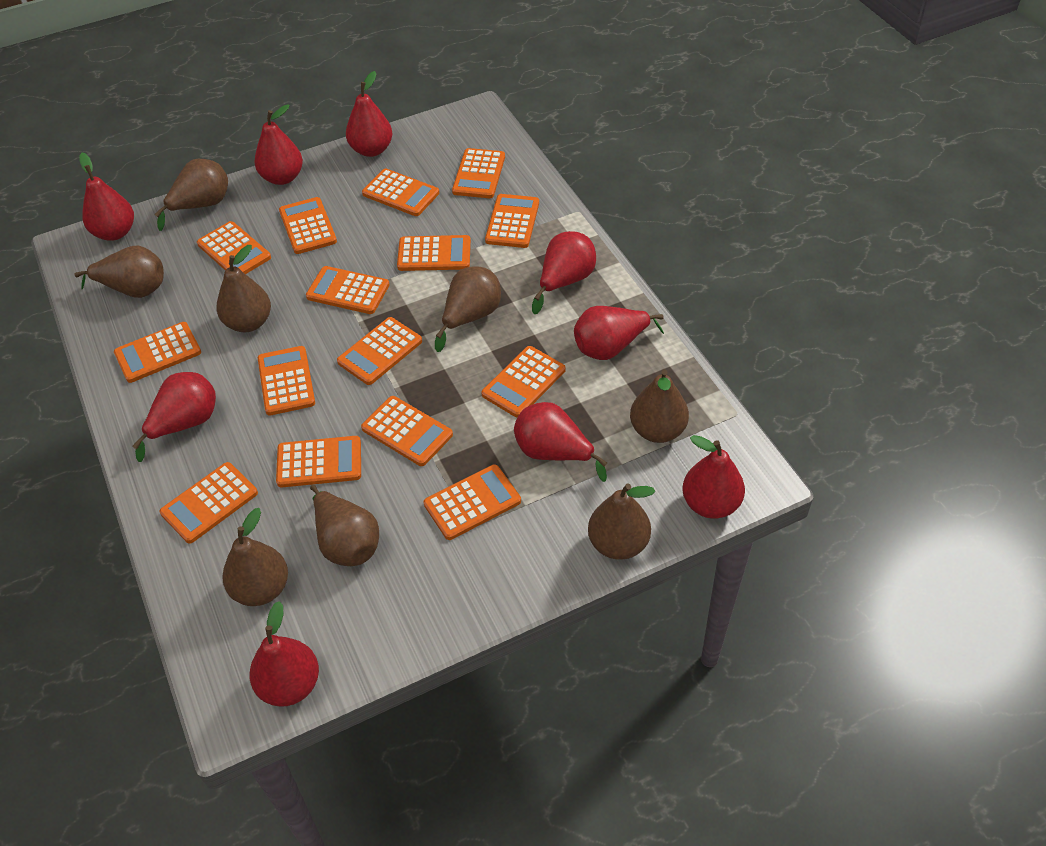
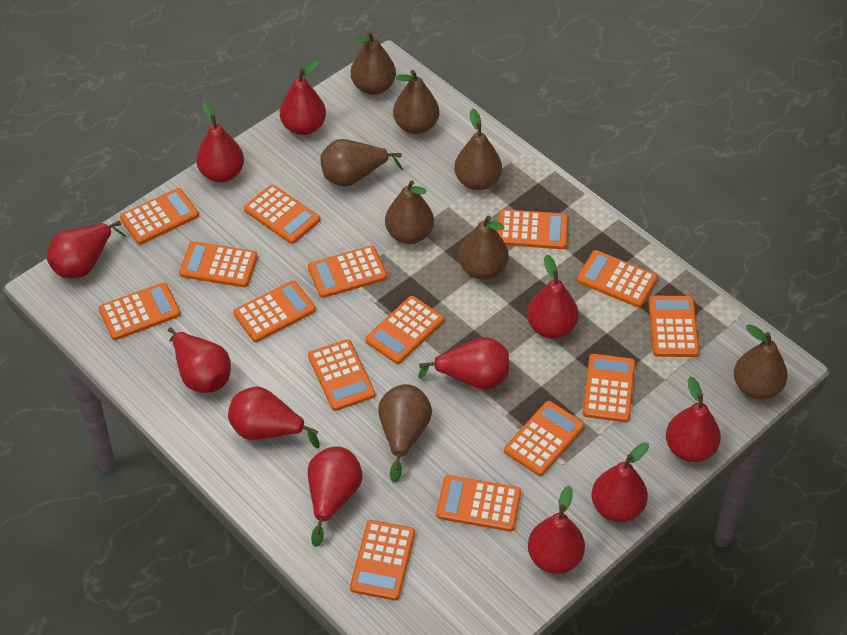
red pear: 9 -> 11

